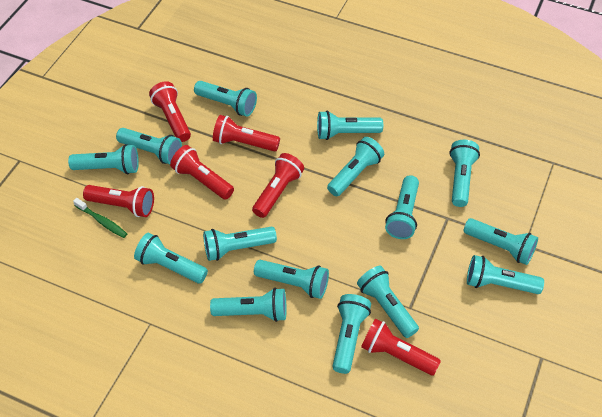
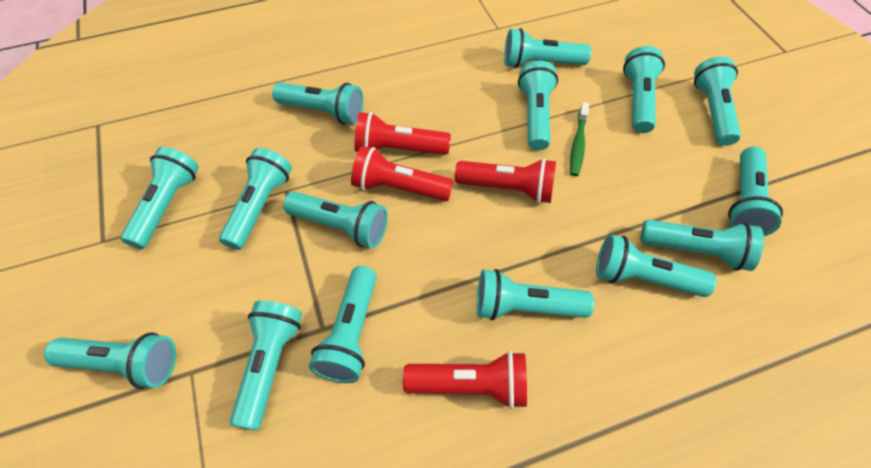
red flashlight: 6 -> 4

